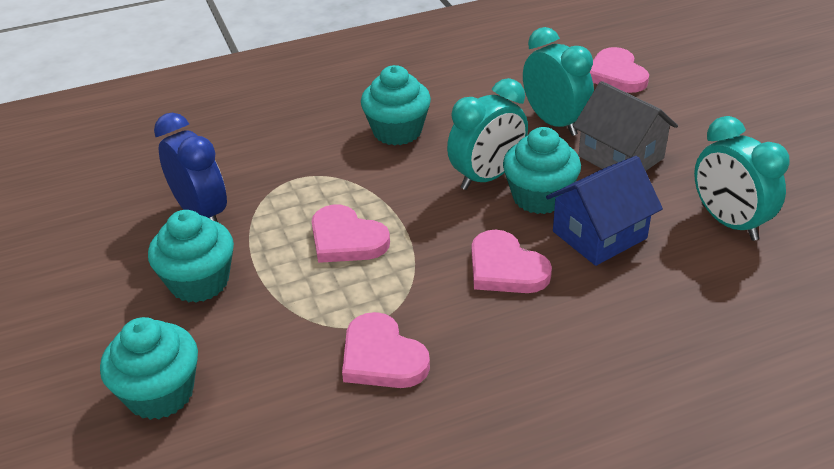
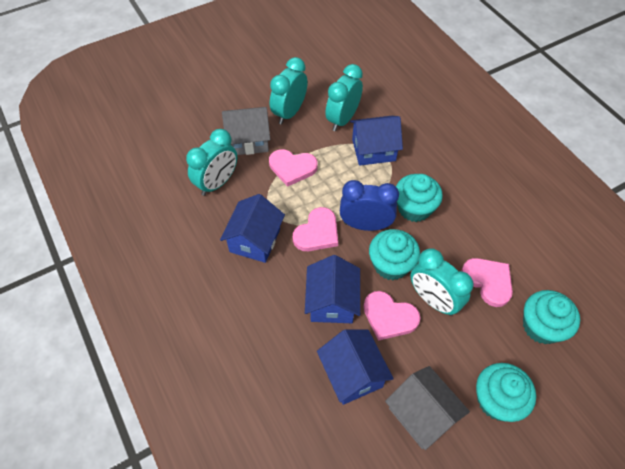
blue house: 1 -> 4
grey house: 1 -> 2
turquoise clock: 3 -> 4

